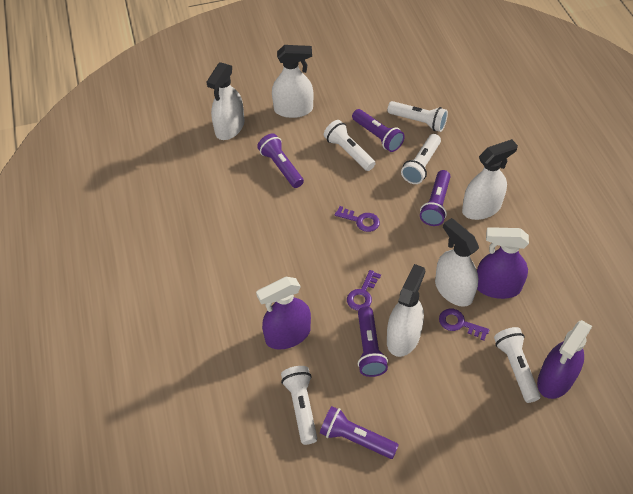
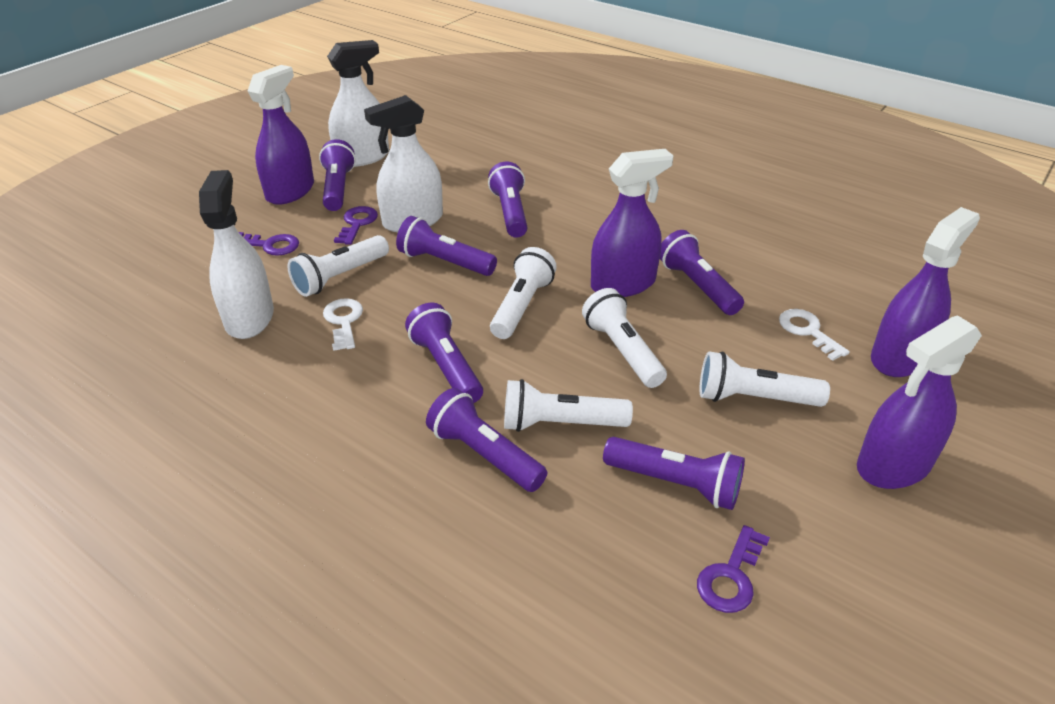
purple flashlight: 5 -> 7
purple spray bottle: 3 -> 4
white key: 0 -> 2
white spray bottle: 5 -> 3

